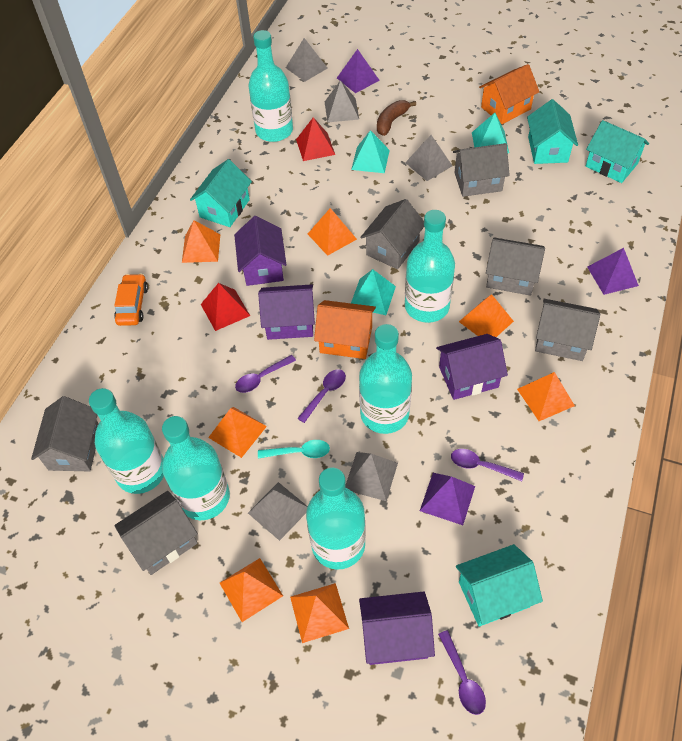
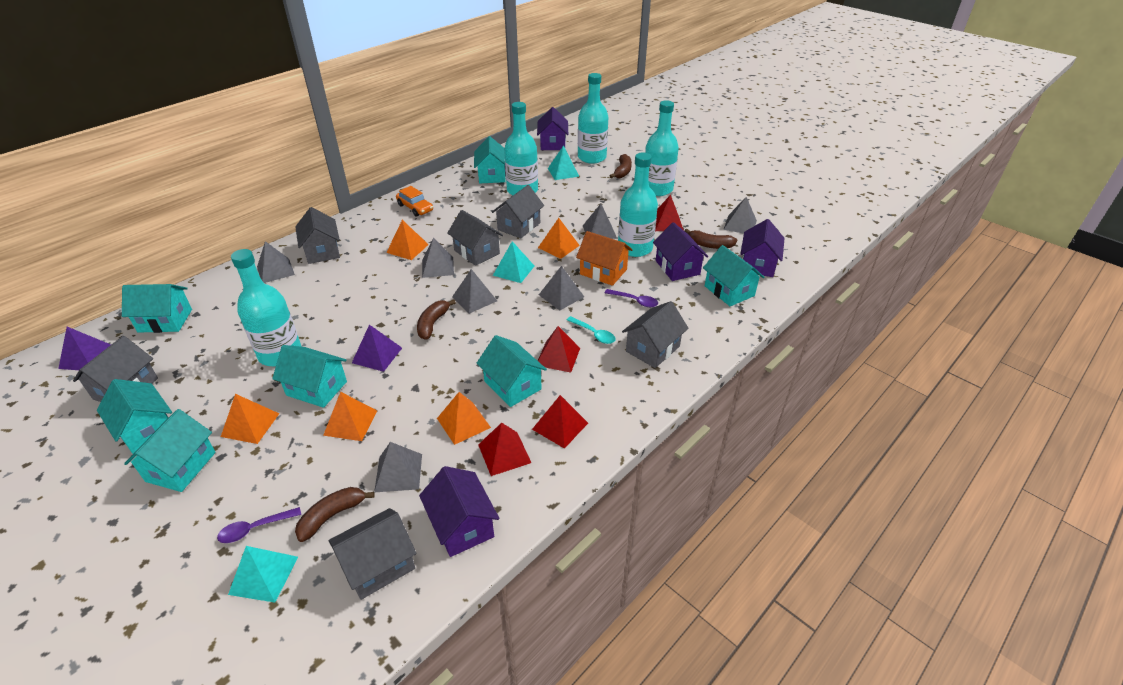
brown banana: 1 -> 4
grey pyramid: 5 -> 7
orange house: 2 -> 1
orange pyramid: 7 -> 5
purple pyramid: 3 -> 2
purple spoon: 4 -> 2
red pyramid: 2 -> 4
turquoise bottle: 6 -> 5
turquoise house: 4 -> 7

